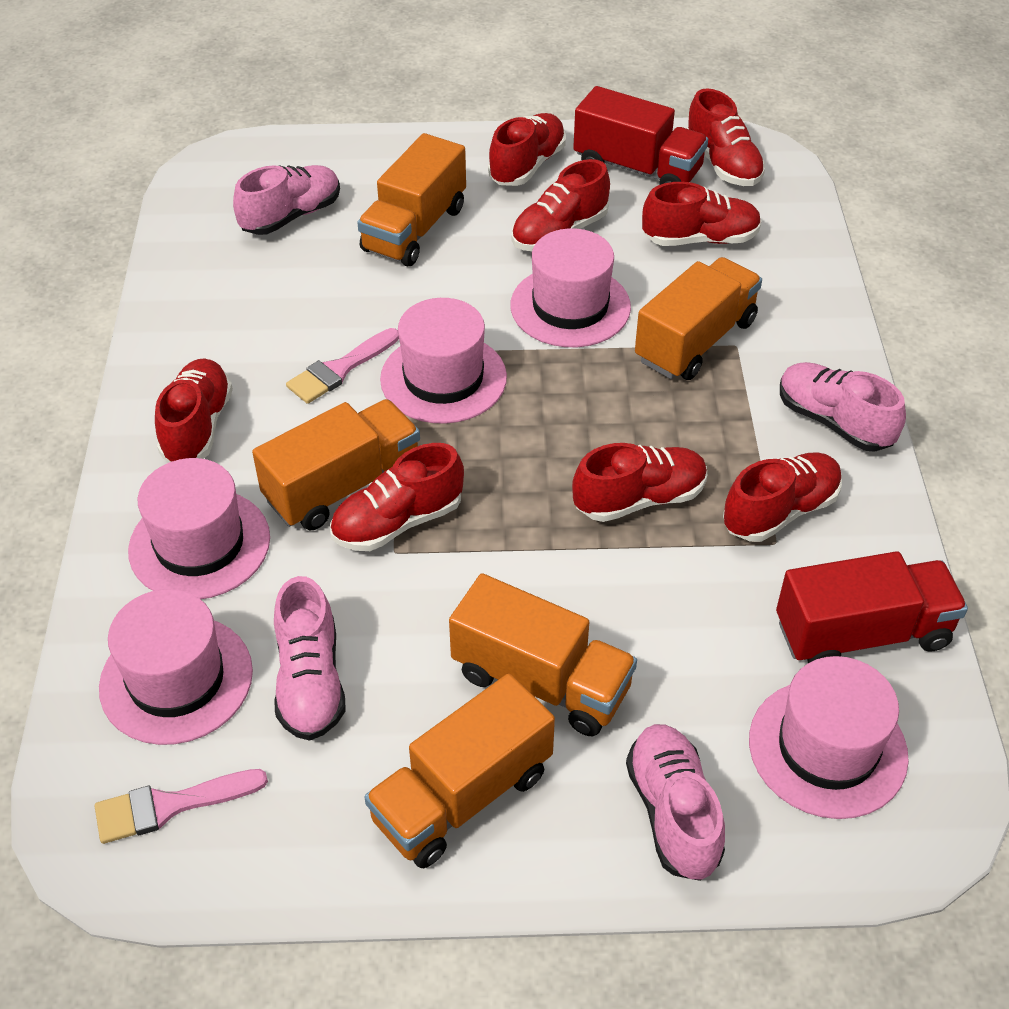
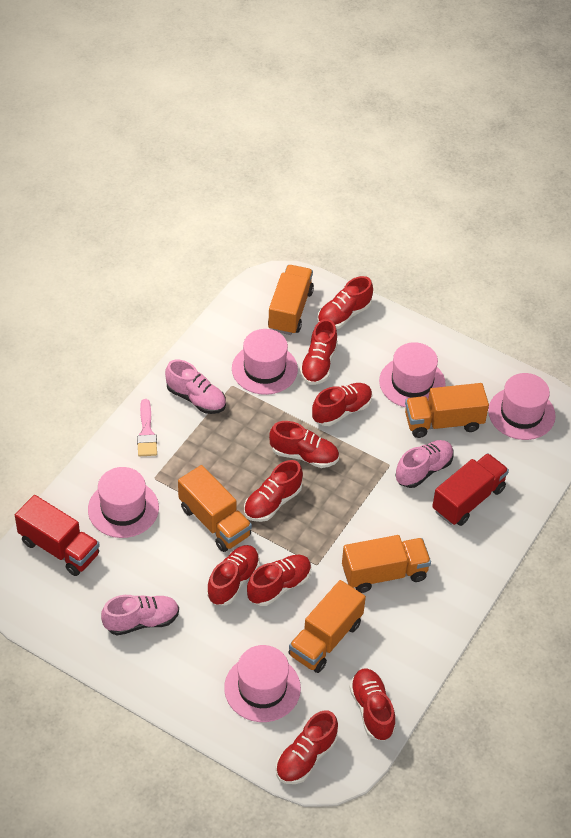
pink brush: 2 -> 1
pink shoe: 4 -> 3
red shoe: 8 -> 9

